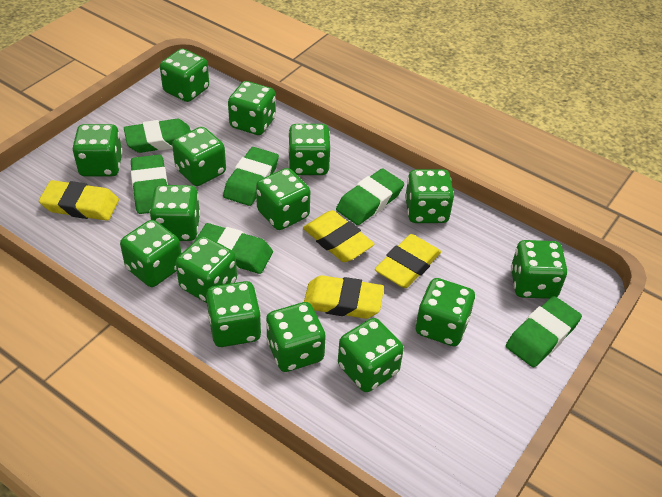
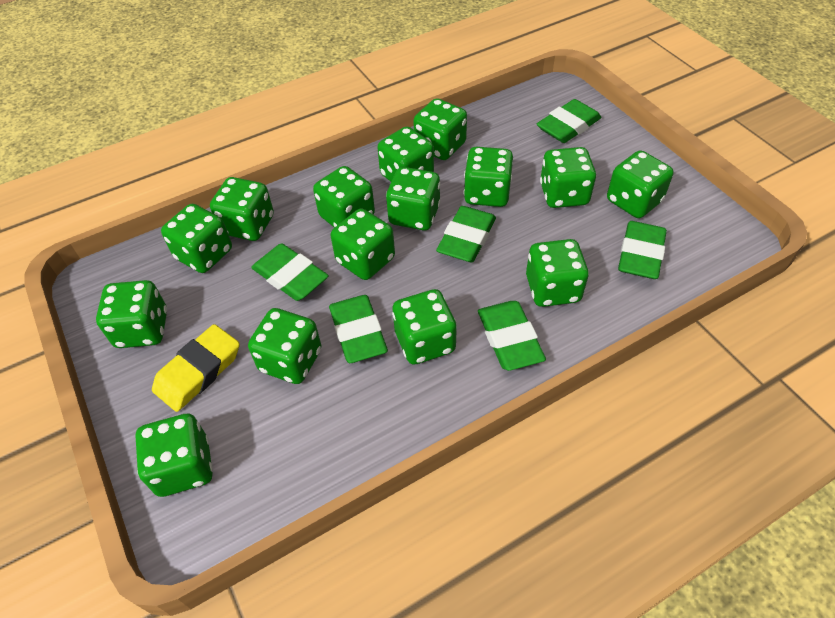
yellow eraser: 4 -> 1

